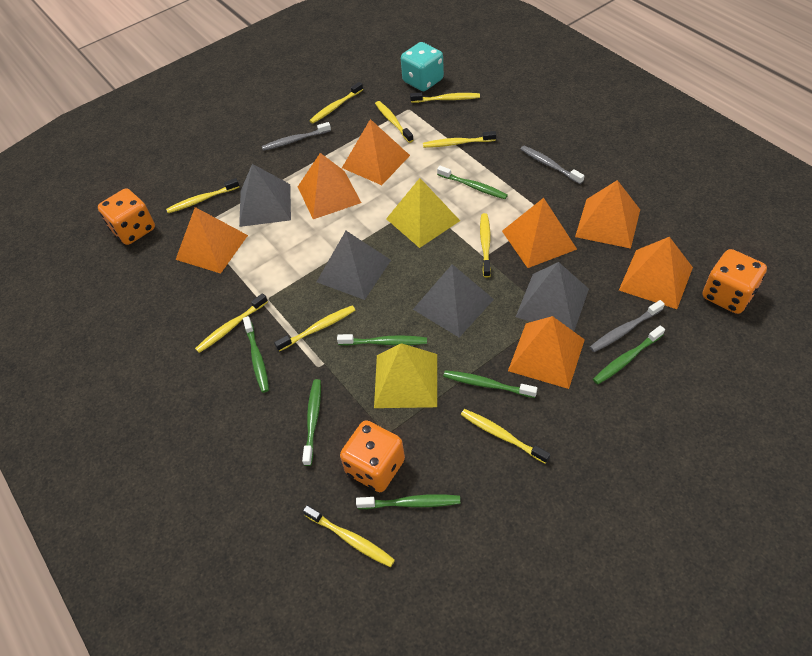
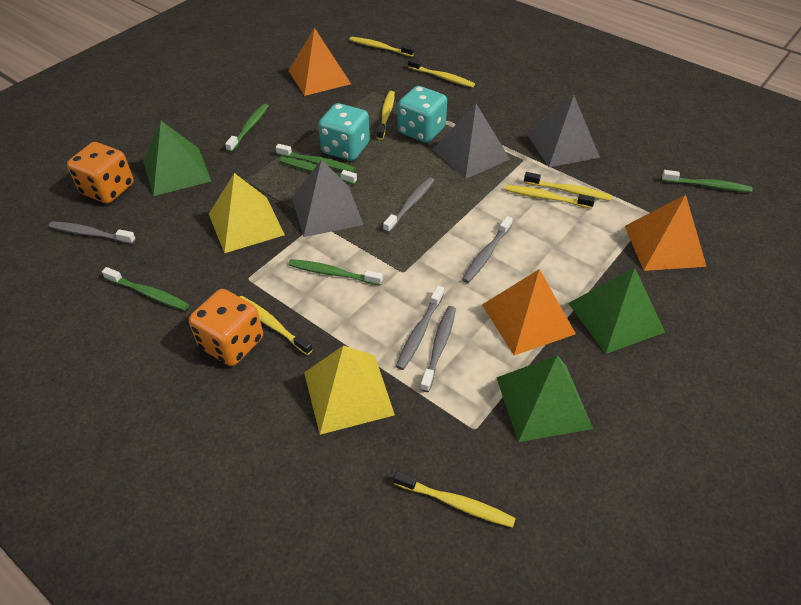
green pyramid: 0 -> 3
green toothbrush: 7 -> 6
grey pyramid: 4 -> 3
grey toothbrush: 3 -> 5
orange dice: 3 -> 2
orange pyramid: 7 -> 3
turquoise dice: 1 -> 2
yellow toothbrush: 10 -> 7

